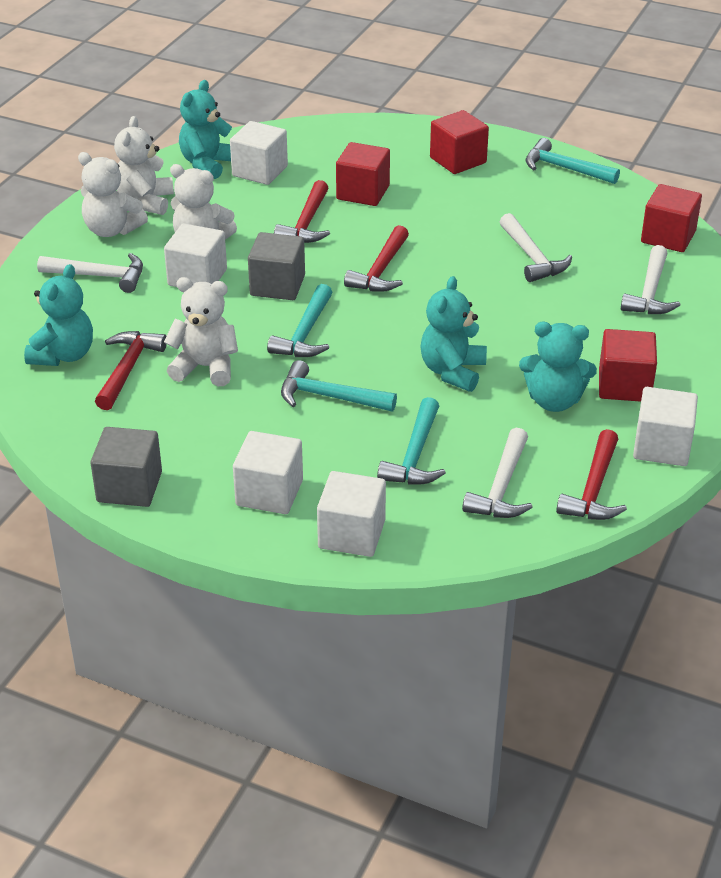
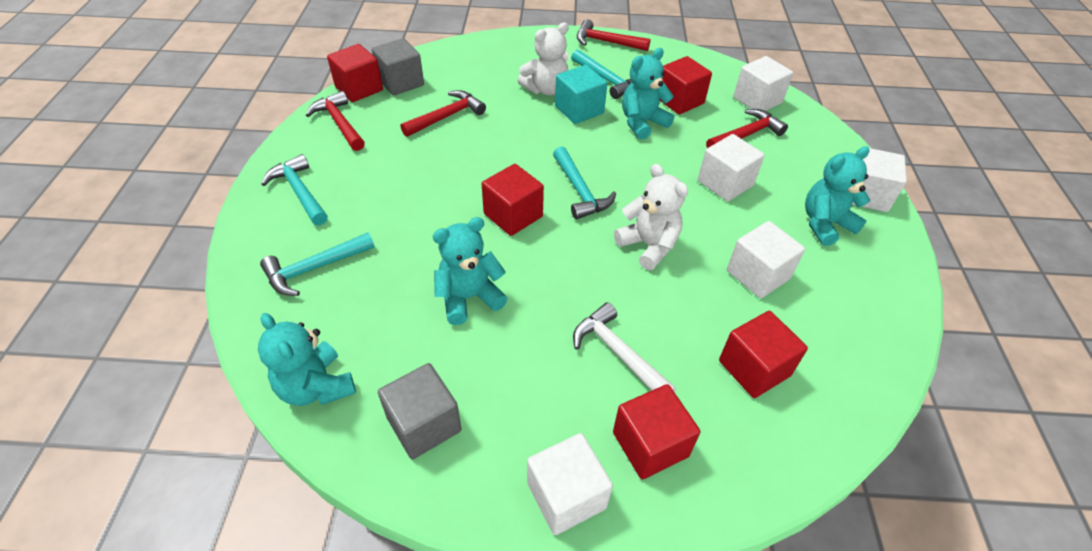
red cube: 4 -> 5
turquoise cube: 0 -> 1
white hammer: 4 -> 1
white teddy bear: 4 -> 2

